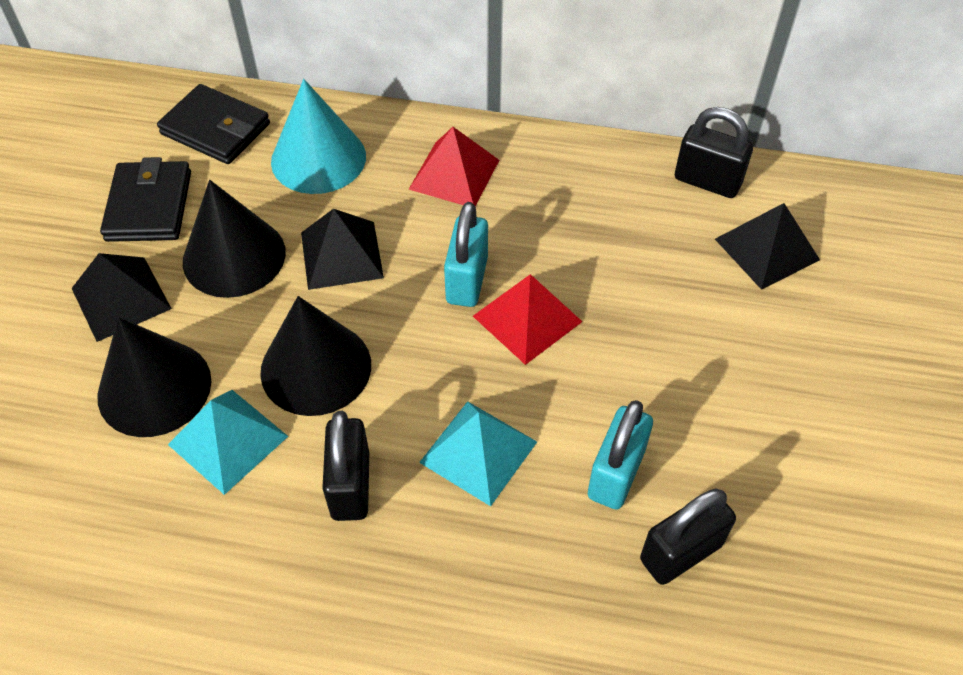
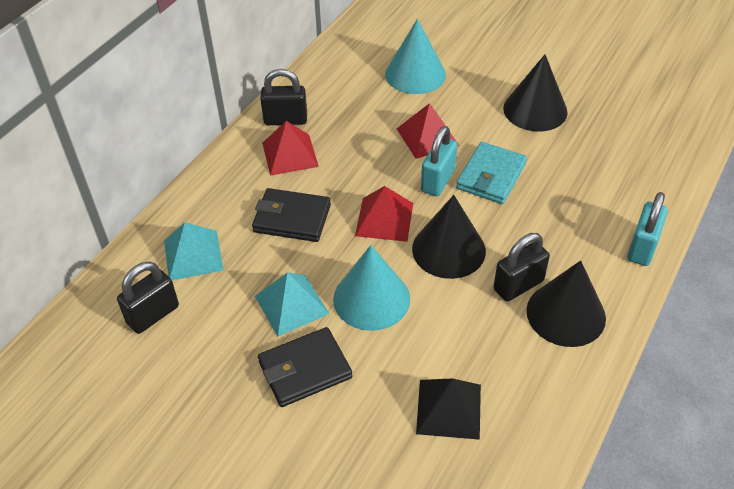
black pyramid: 3 -> 1
red pyramid: 2 -> 3
turquoise cone: 1 -> 2
turquoise wallet: 0 -> 1

